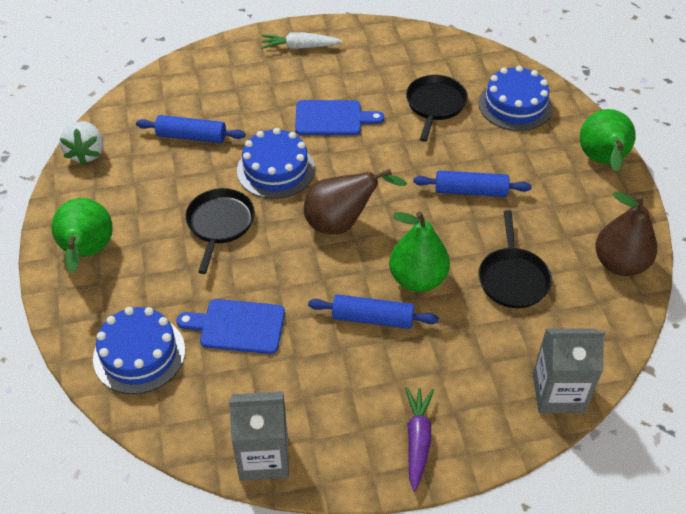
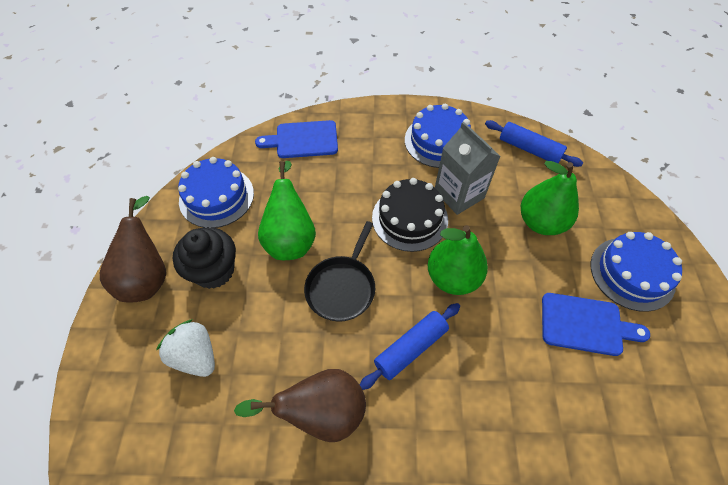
black cake: 0 -> 1
black cupcake: 0 -> 1
black pan: 3 -> 1
blue rolling pin: 3 -> 2
grey carton: 2 -> 1
purple carrot: 1 -> 0
white carrot: 1 -> 0

